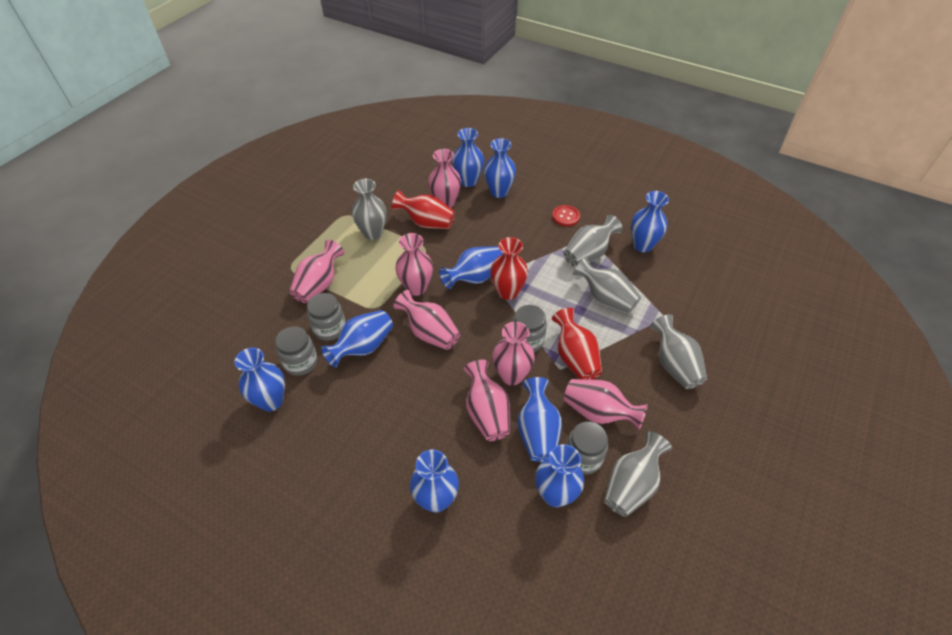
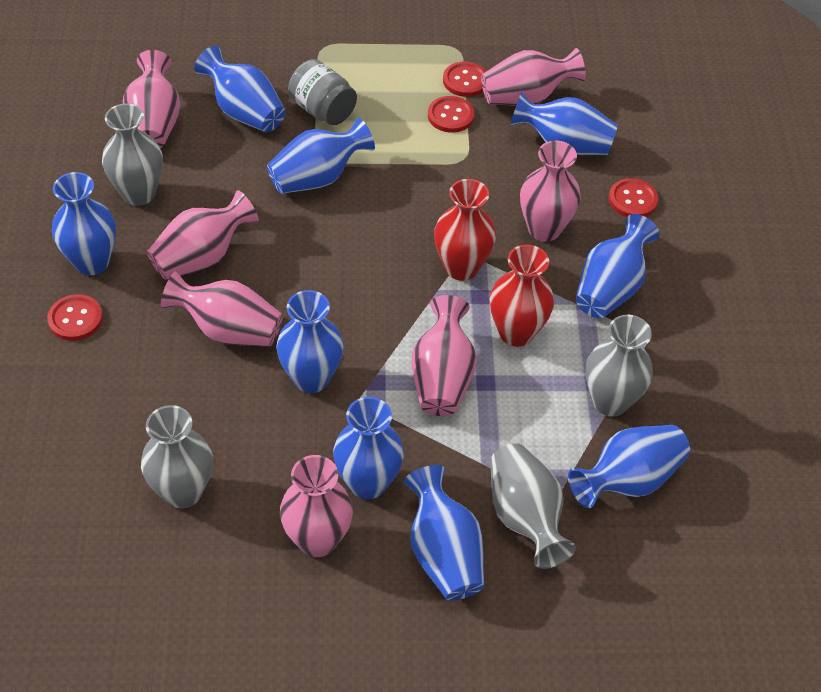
grey jar: 4 -> 1
grey vase: 5 -> 4
red button: 1 -> 4
red vase: 3 -> 2

